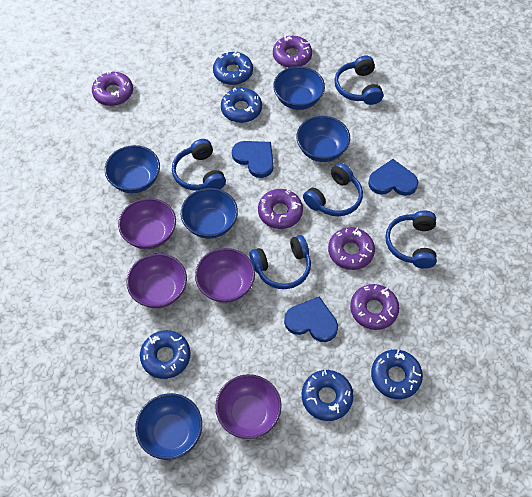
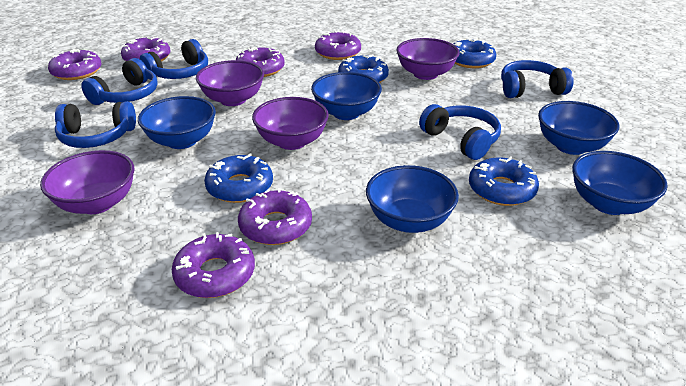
blue donut: 5 -> 4
blue heart: 3 -> 0
purple donut: 5 -> 6

